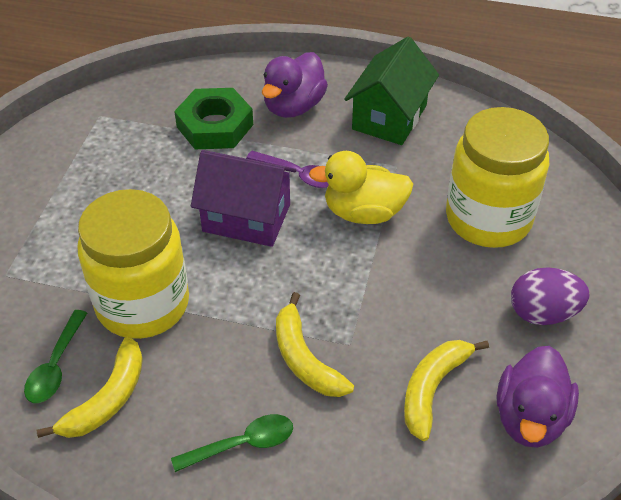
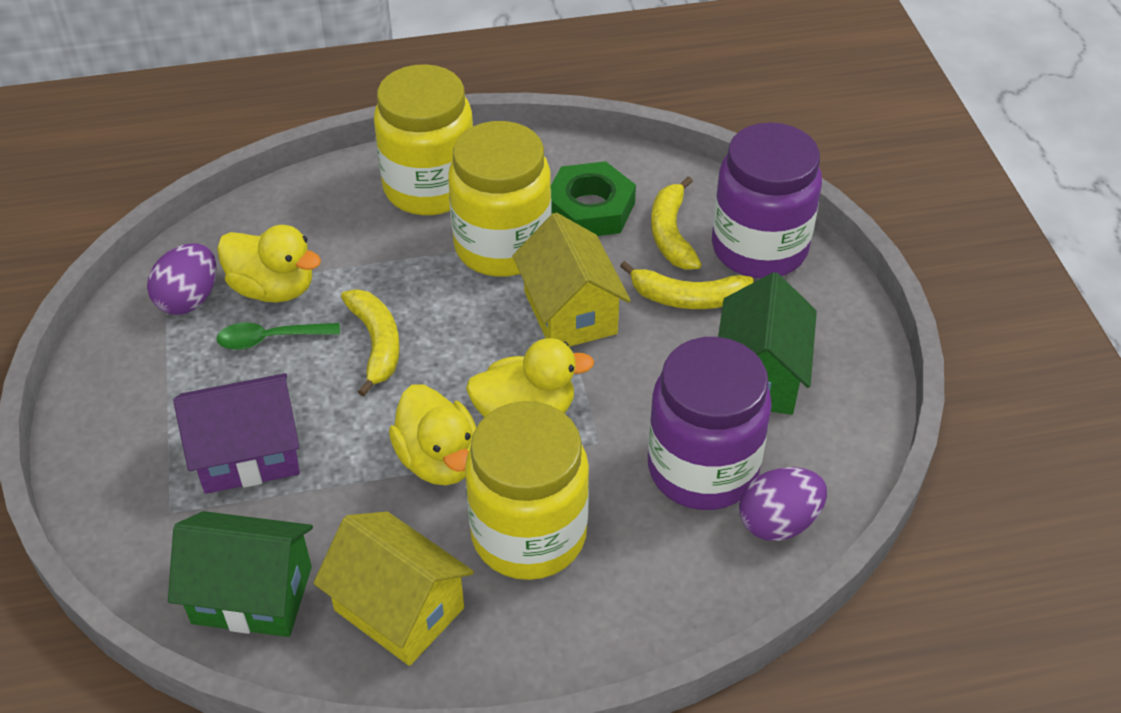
green house: 1 -> 2
green spoon: 2 -> 1
purple duck: 2 -> 0
purple egg: 1 -> 2
purple jar: 0 -> 2
purple spoon: 1 -> 0
yellow duck: 1 -> 3
yellow house: 0 -> 2
yellow jar: 2 -> 3

